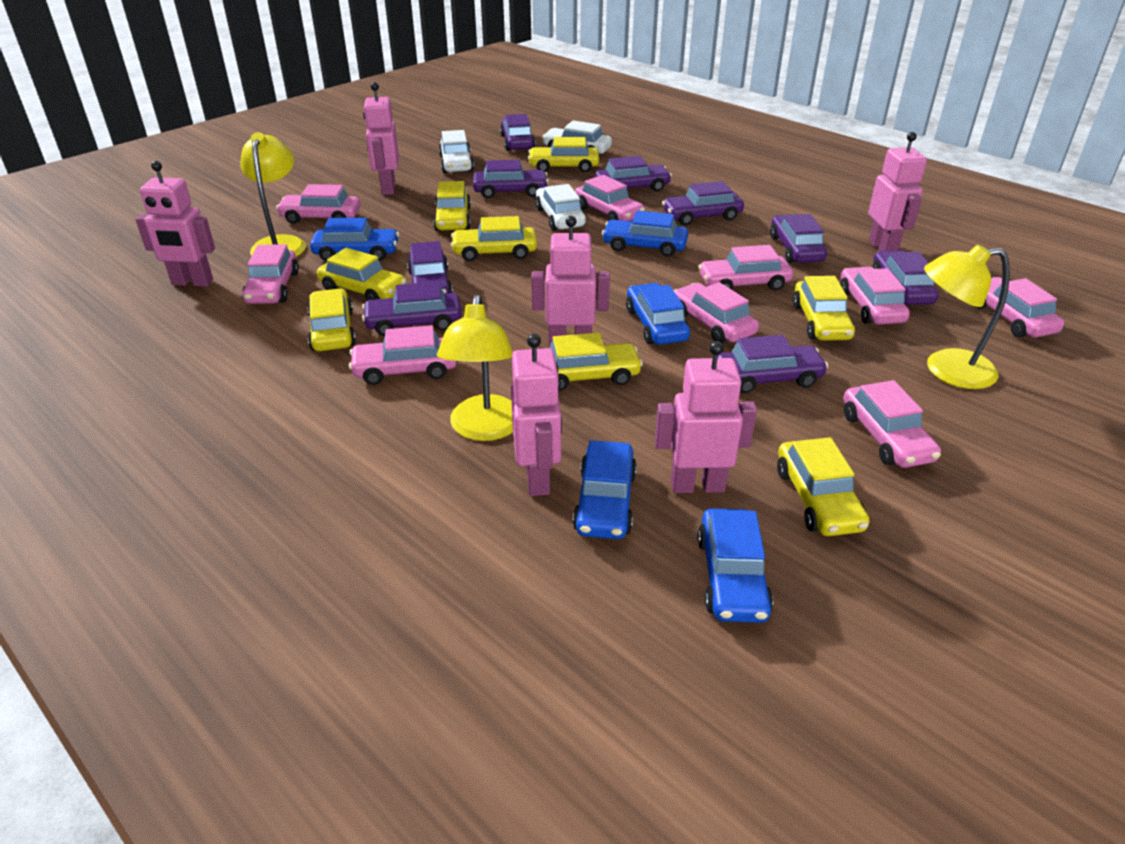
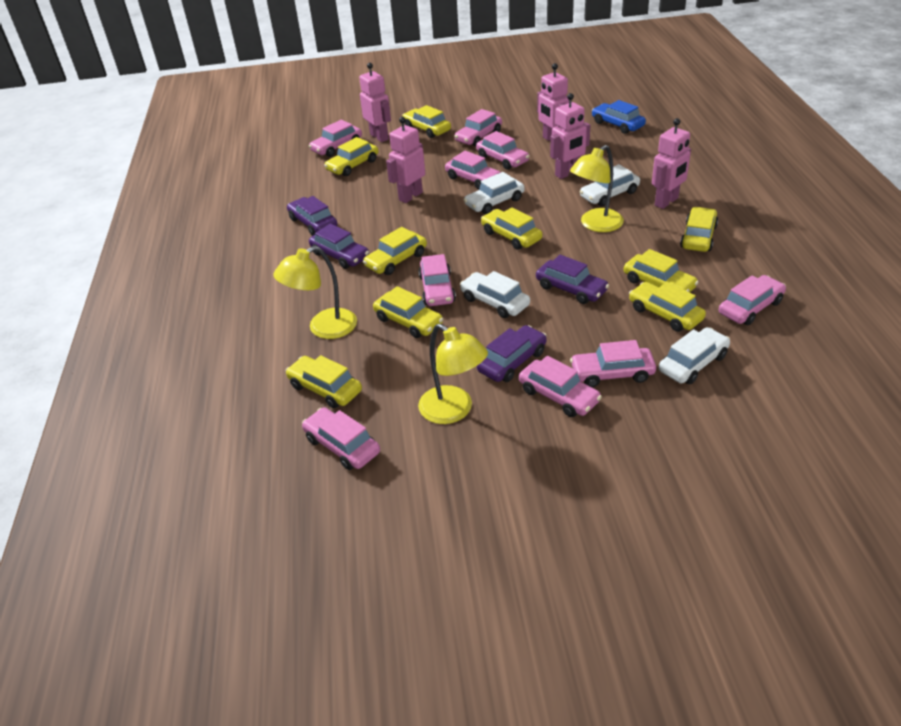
blue car: 5 -> 1
pink robot: 6 -> 5
purple car: 9 -> 4
white car: 3 -> 4
yellow car: 8 -> 9

